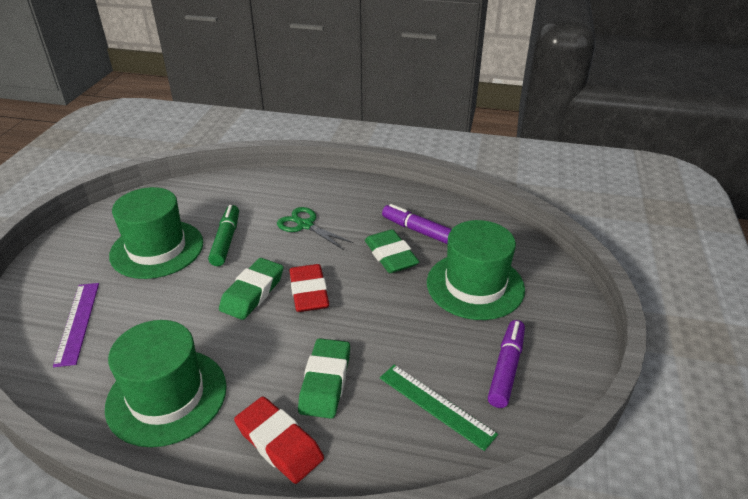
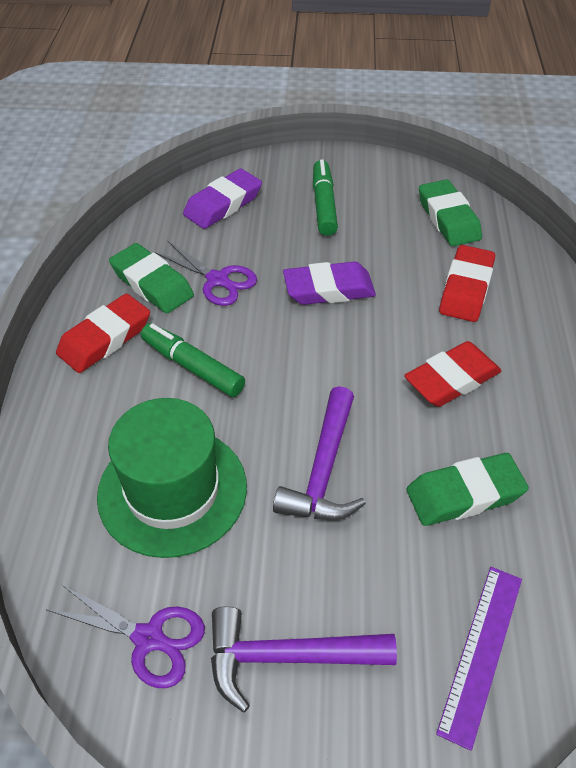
green hat: 3 -> 1
green marker: 1 -> 2
green ruler: 1 -> 0
green scissors: 1 -> 0
purple eraser: 0 -> 2
purple hammer: 0 -> 2
purple marker: 2 -> 0
purple scissors: 0 -> 2
red eraser: 2 -> 3

